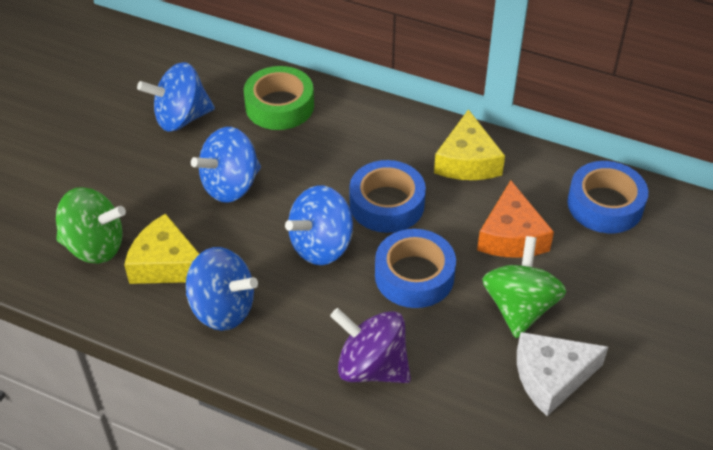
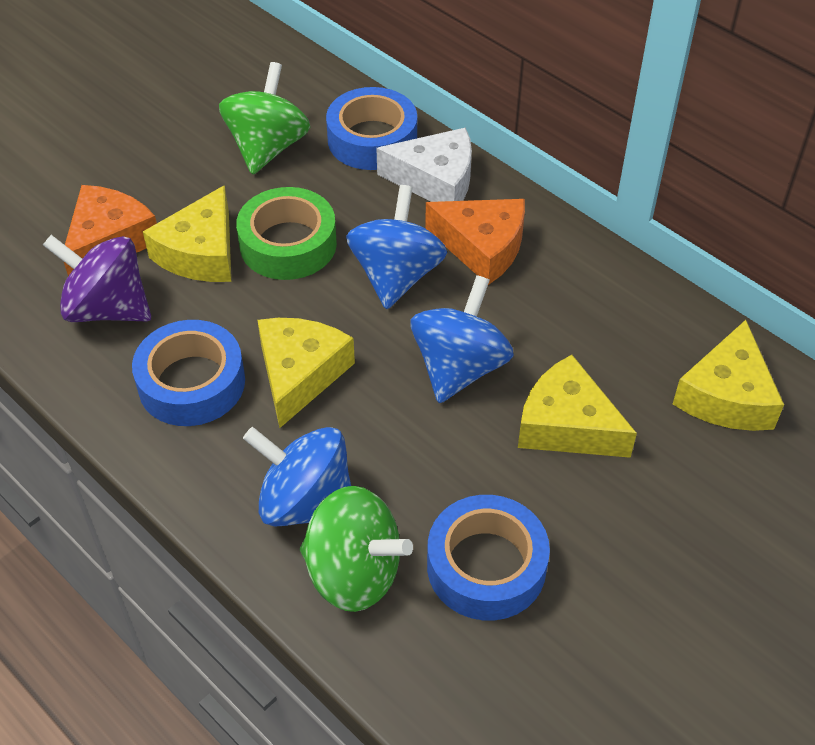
blue spinning top: 4 -> 3
orange cheese: 1 -> 2
yellow cheese: 2 -> 4

